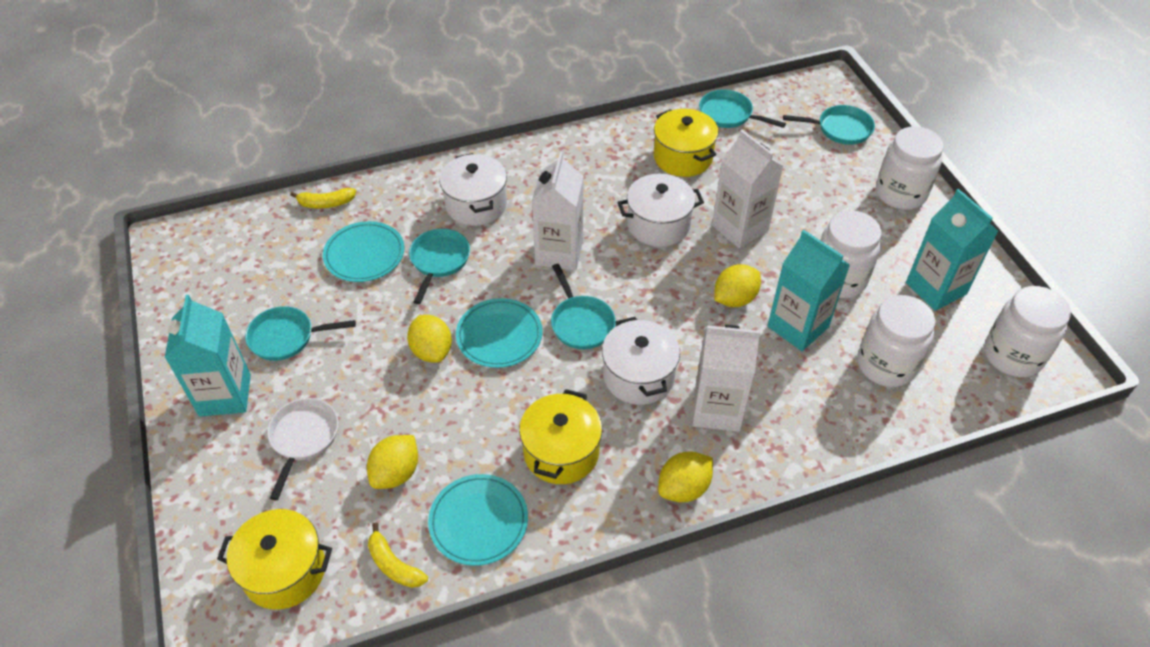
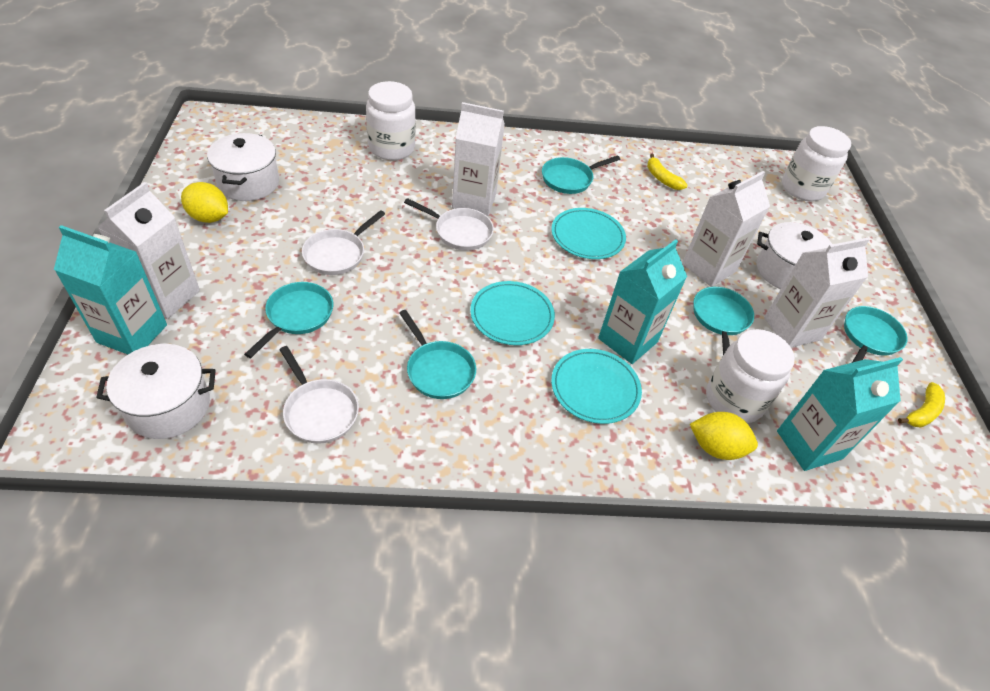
white carton: 3 -> 4
white jar: 4 -> 3
white pan: 1 -> 3
yellow lemon: 4 -> 2
yellow pot: 3 -> 0

